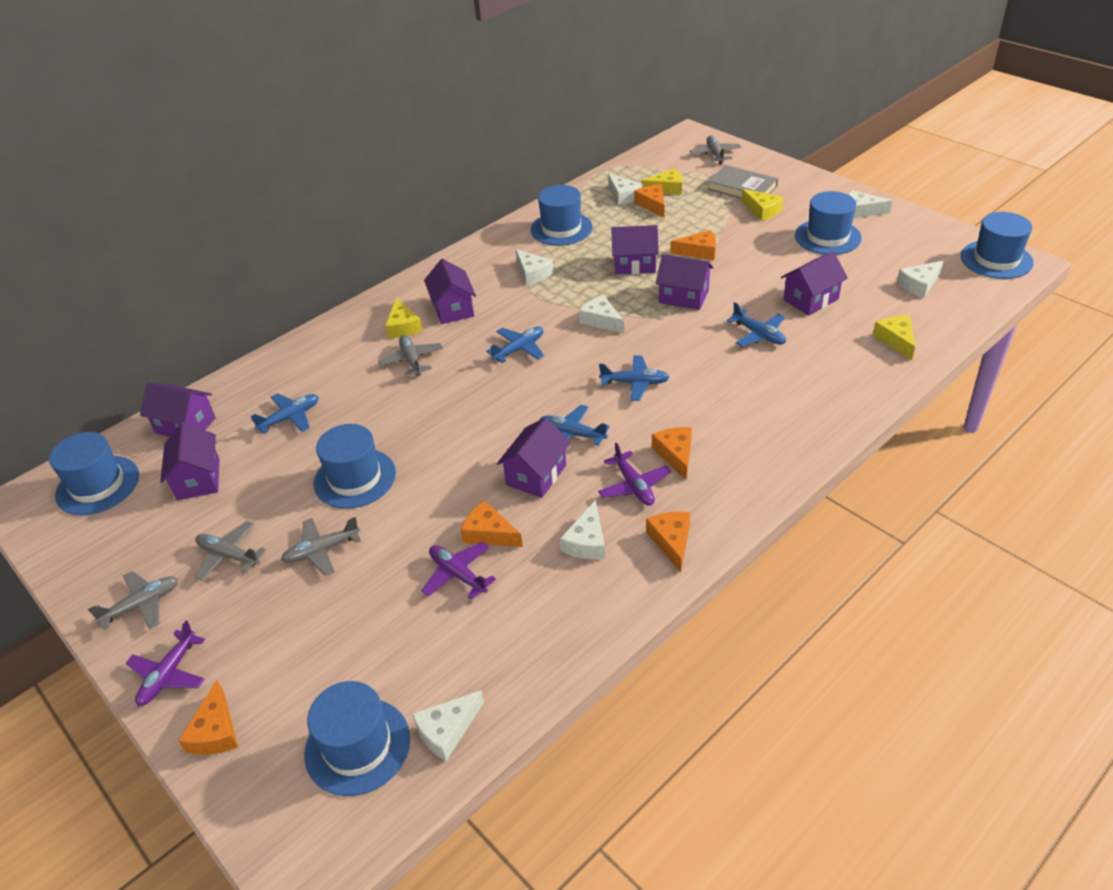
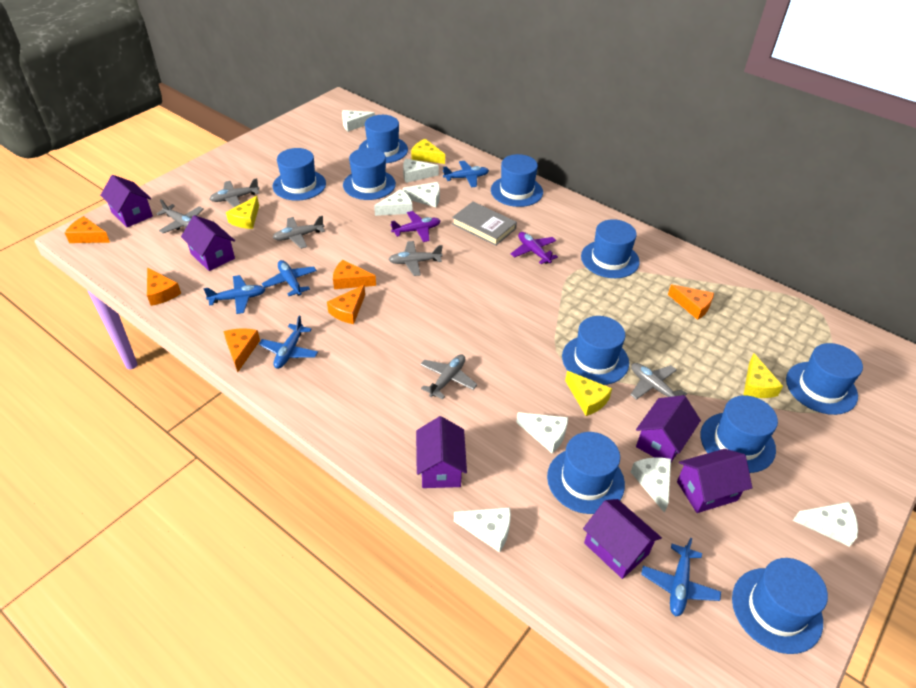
blue hat: 6 -> 10
grey plane: 5 -> 6
purple house: 7 -> 6
purple plane: 3 -> 2
white cheese: 7 -> 8

